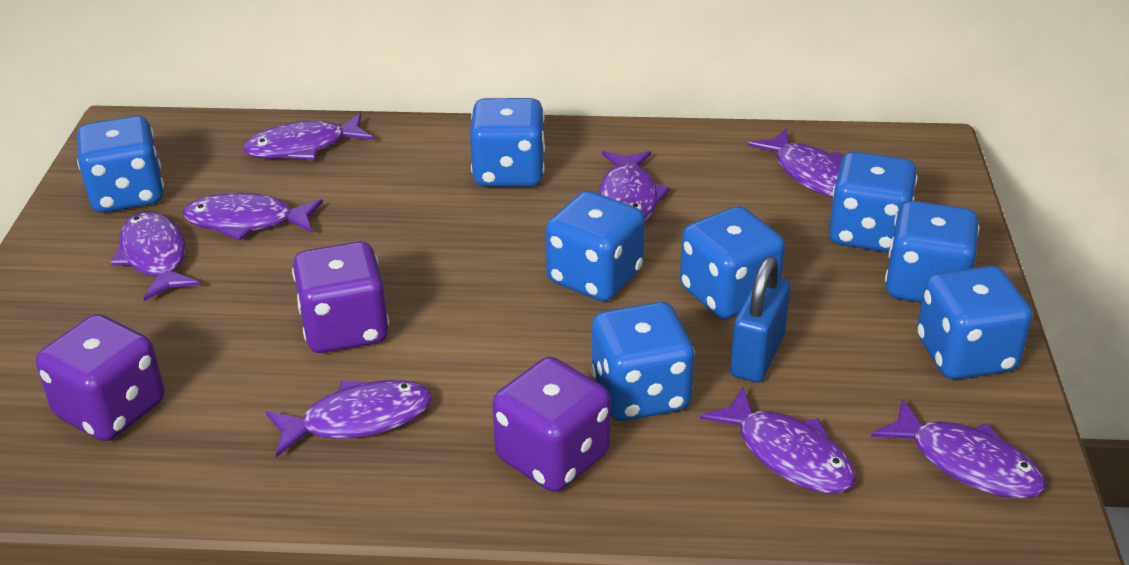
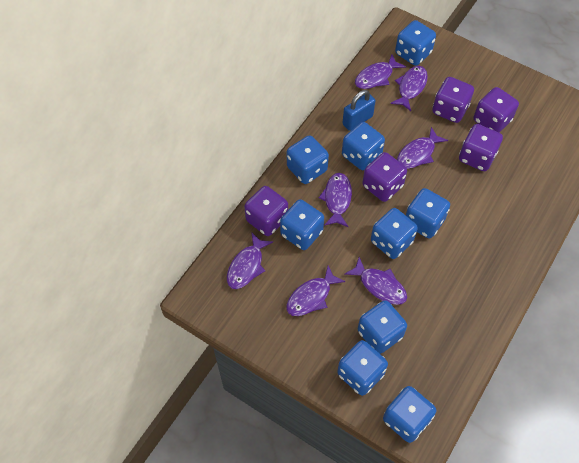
blue dice: 8 -> 9
purple dice: 3 -> 5
purple fish: 8 -> 7

